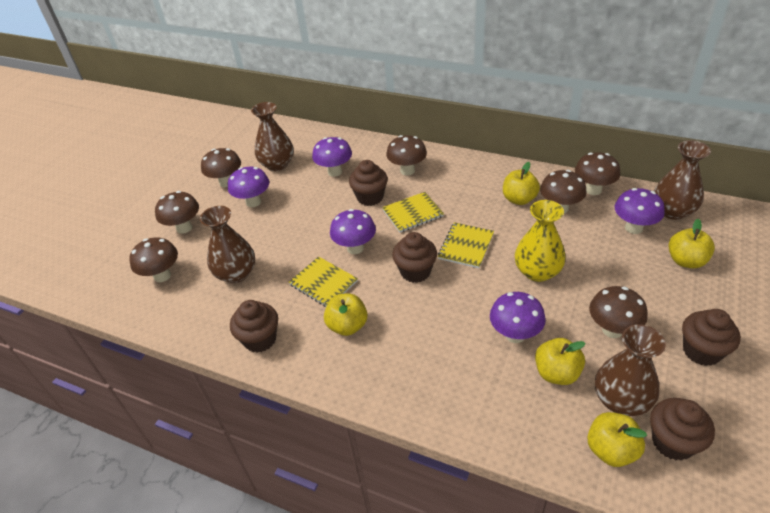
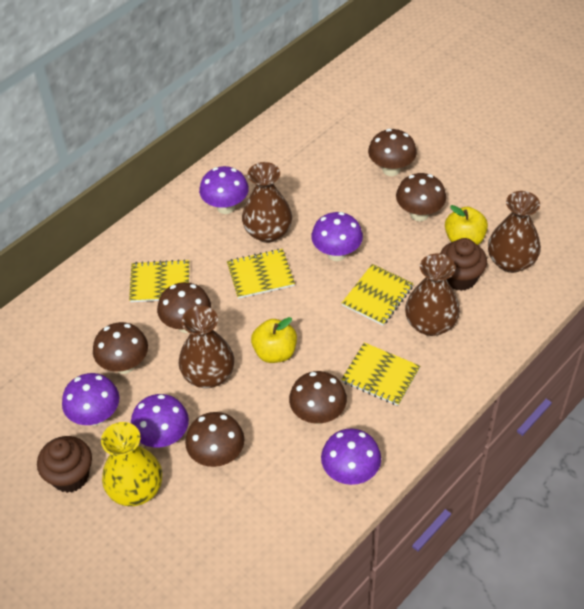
brown cupcake: 5 -> 2
brown mushroom: 7 -> 6
yellow apple: 5 -> 2
yellow notebook: 3 -> 4

